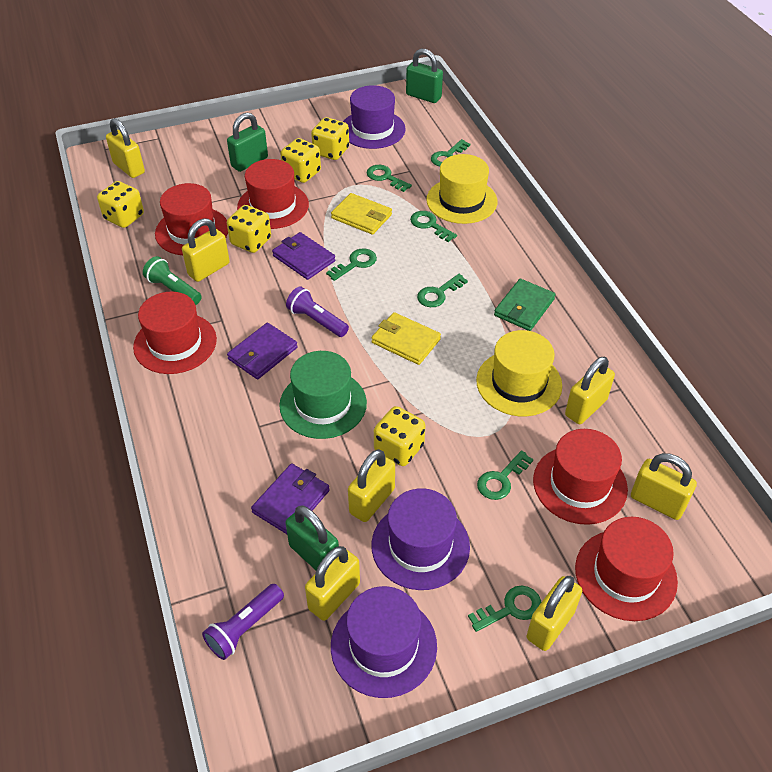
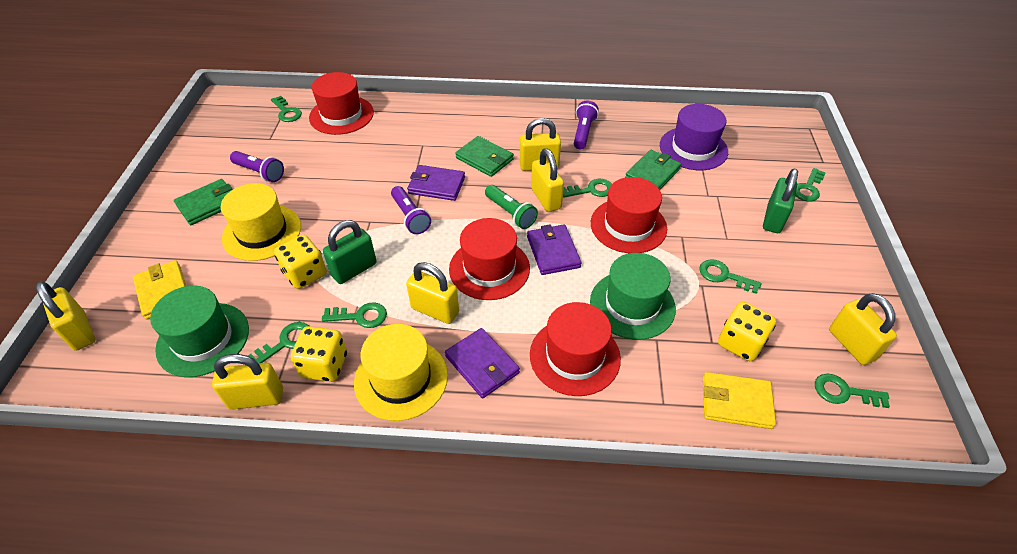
green hat: 1 -> 2
green padlock: 3 -> 2
green wallet: 1 -> 3
purple flashlight: 2 -> 3
purple hat: 3 -> 1
red hat: 5 -> 4
yellow dice: 5 -> 3
yellow padlock: 7 -> 6

